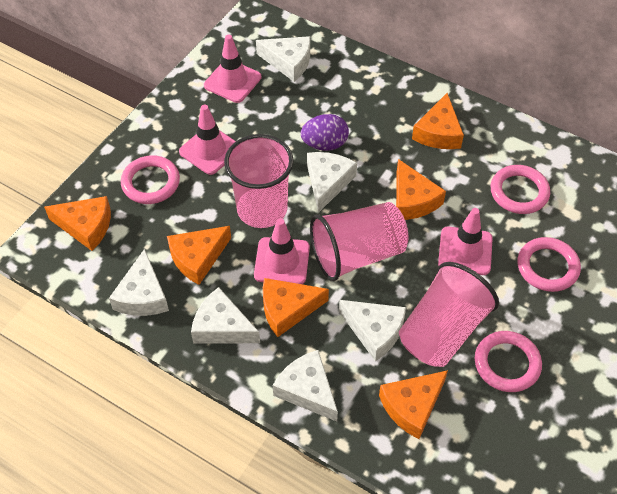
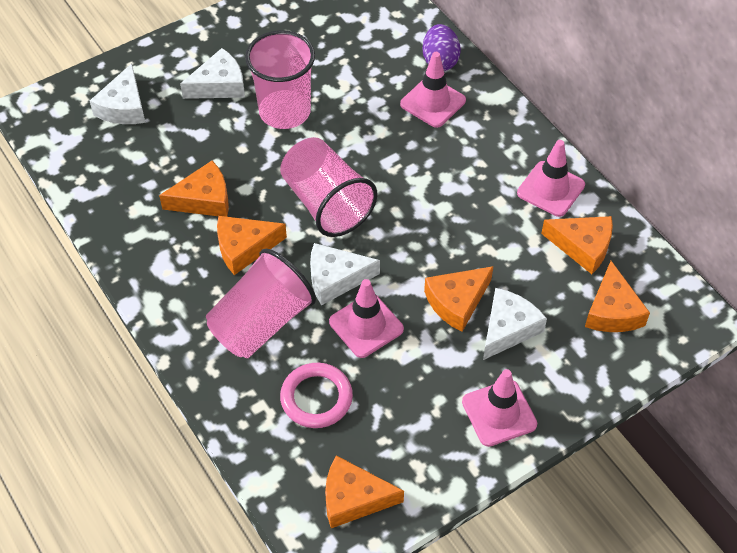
pink ring: 4 -> 1
white cheese: 6 -> 4

